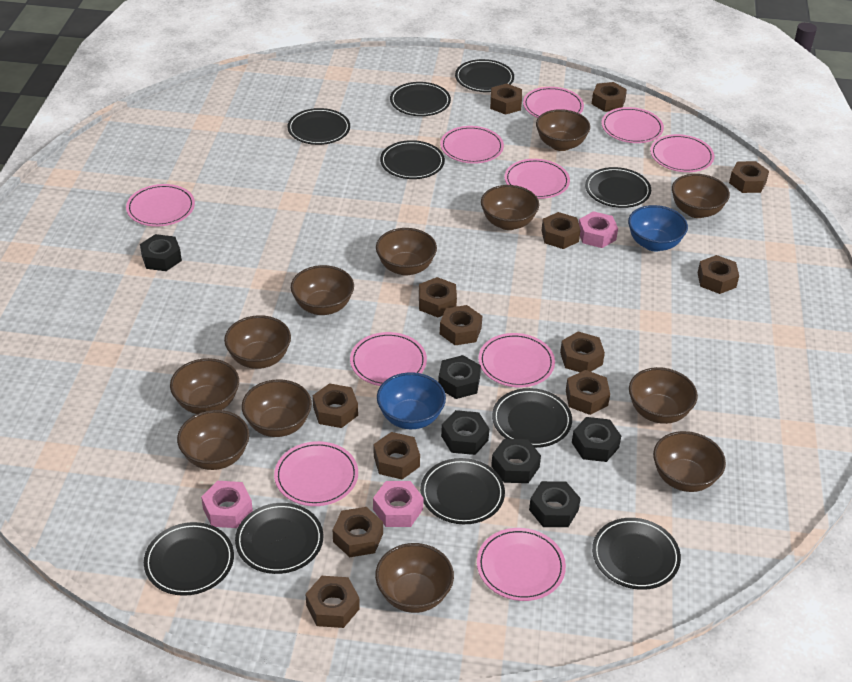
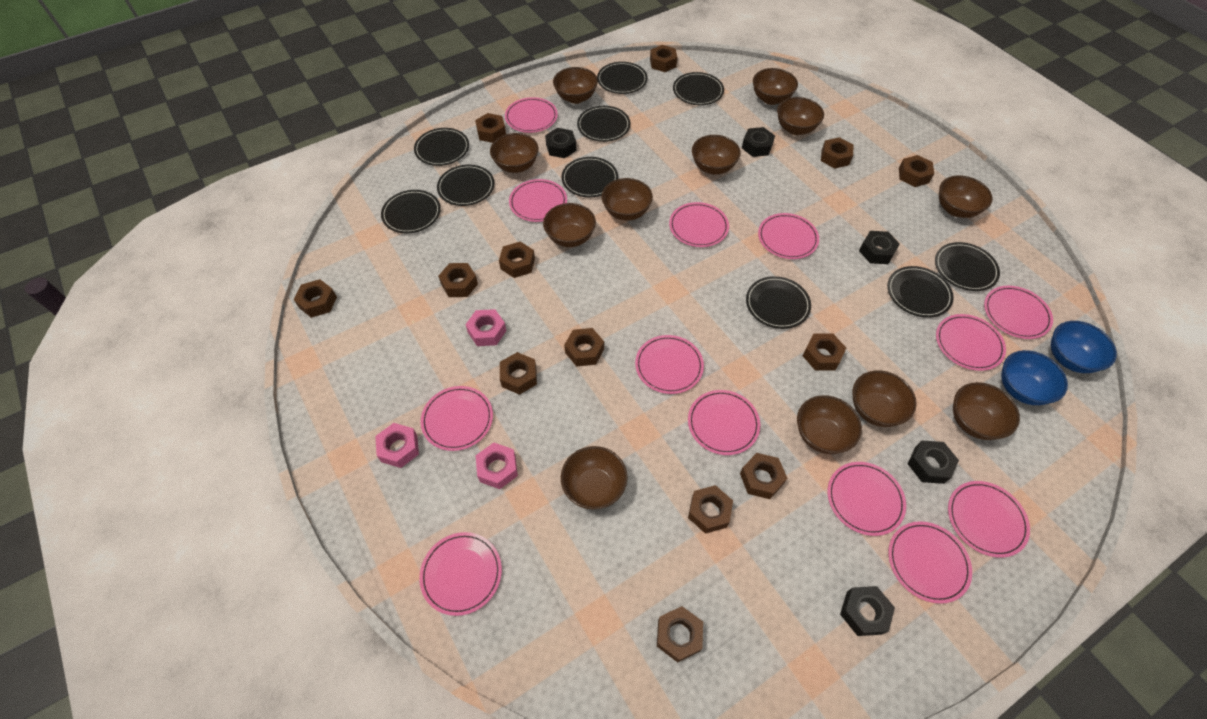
black nut: 6 -> 5
pink plate: 10 -> 13

